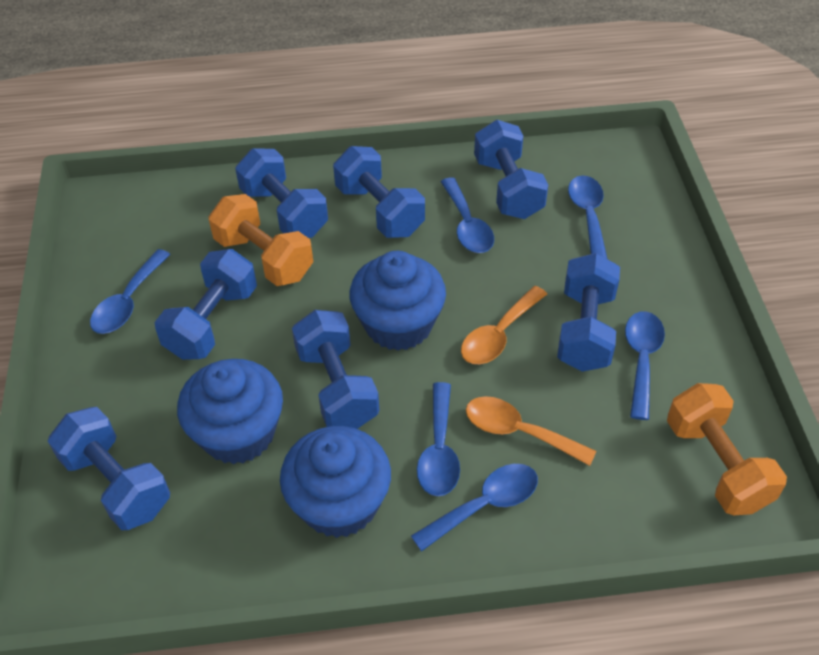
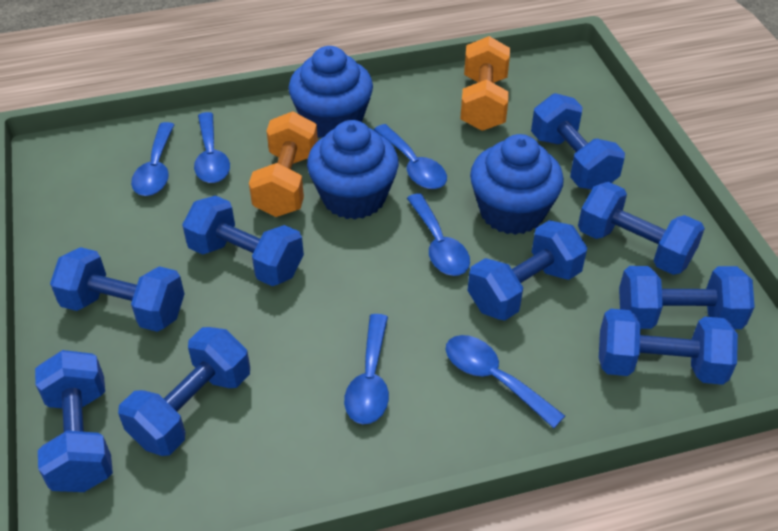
blue dumbbell: 7 -> 9
orange spoon: 2 -> 0

